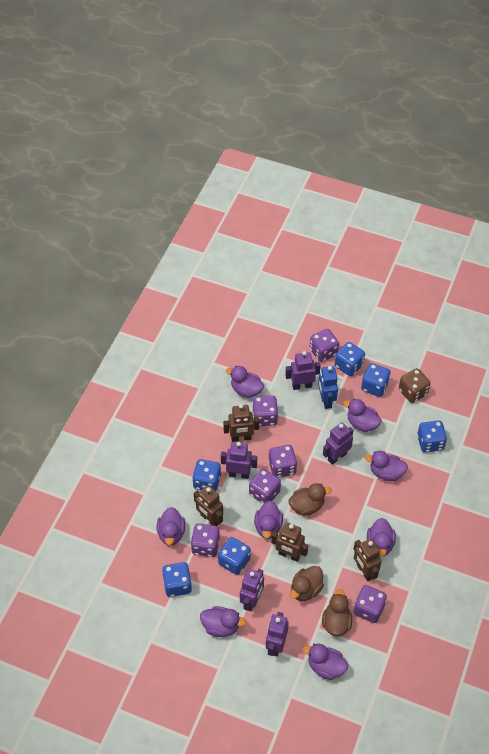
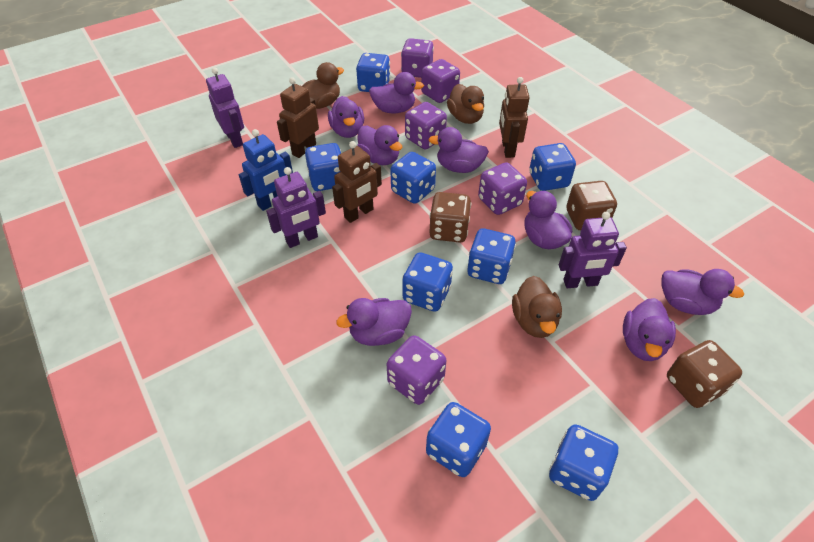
blue dice: 6 -> 8
brown dice: 1 -> 3
brown robot: 4 -> 3
purple dice: 6 -> 5
purple robot: 5 -> 3

